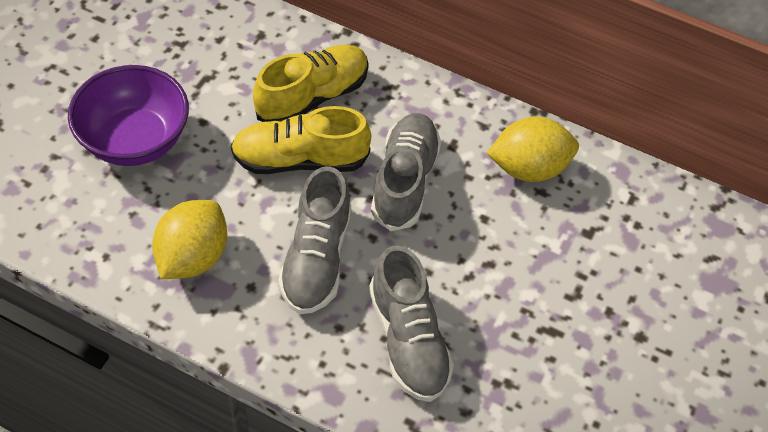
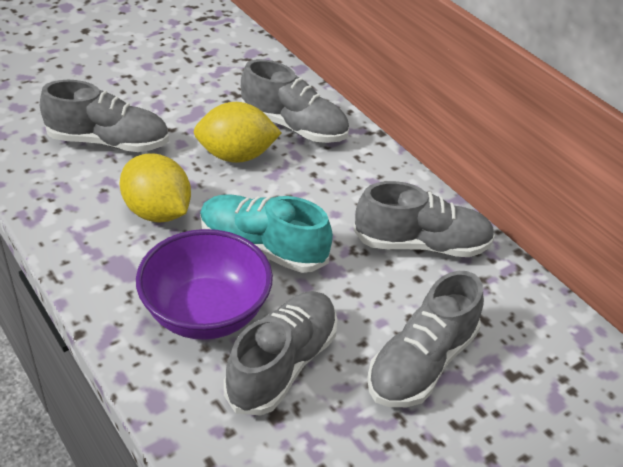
grey shoe: 3 -> 5
turquoise shoe: 0 -> 1
yellow shoe: 2 -> 0

